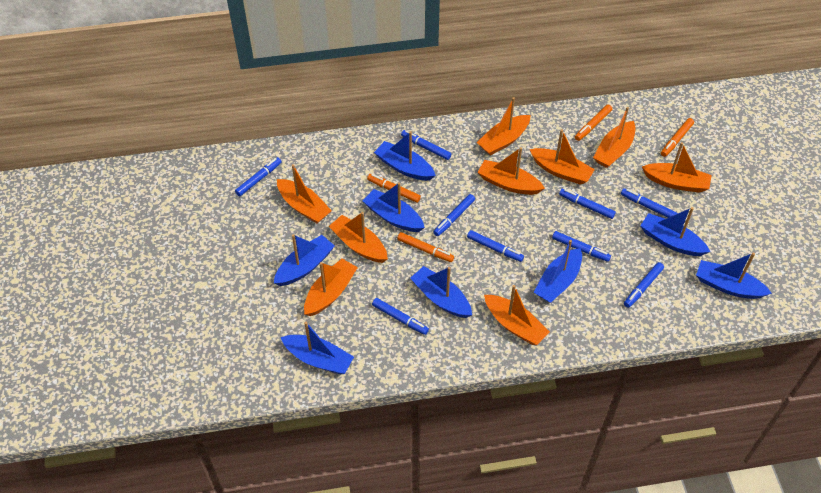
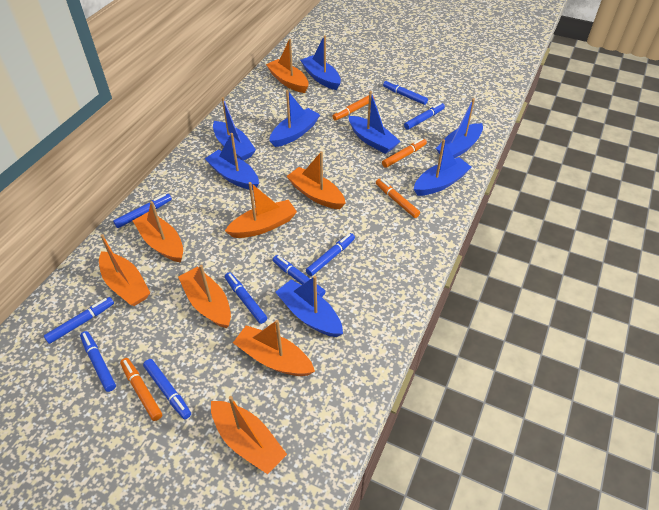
orange boat: 9 -> 8

